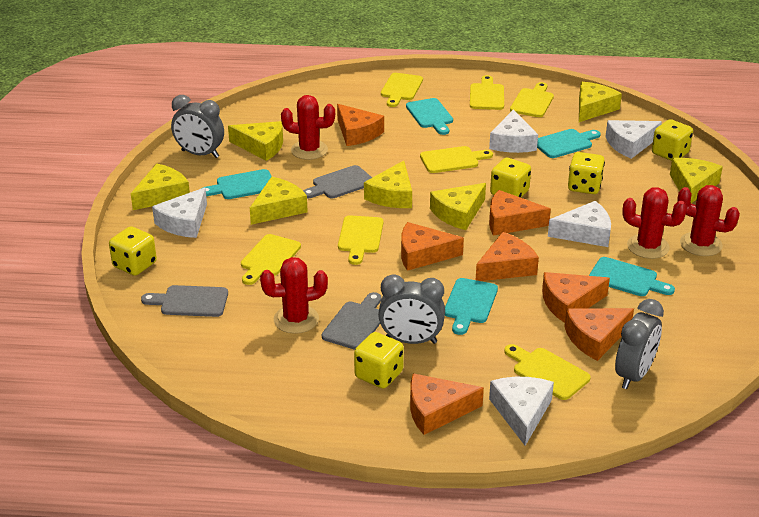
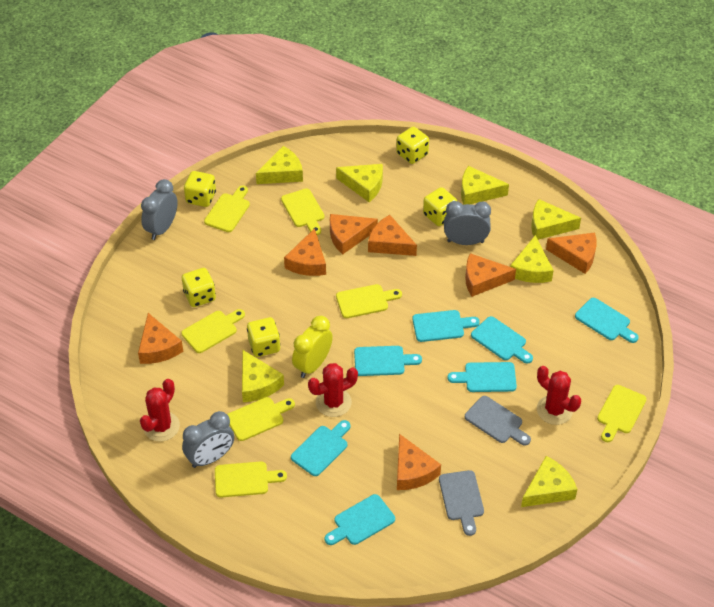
grey cutting board: 3 -> 2
red cactus: 4 -> 3
turquoise cutting board: 5 -> 7
white cheese: 5 -> 0
yellow clock: 0 -> 1

